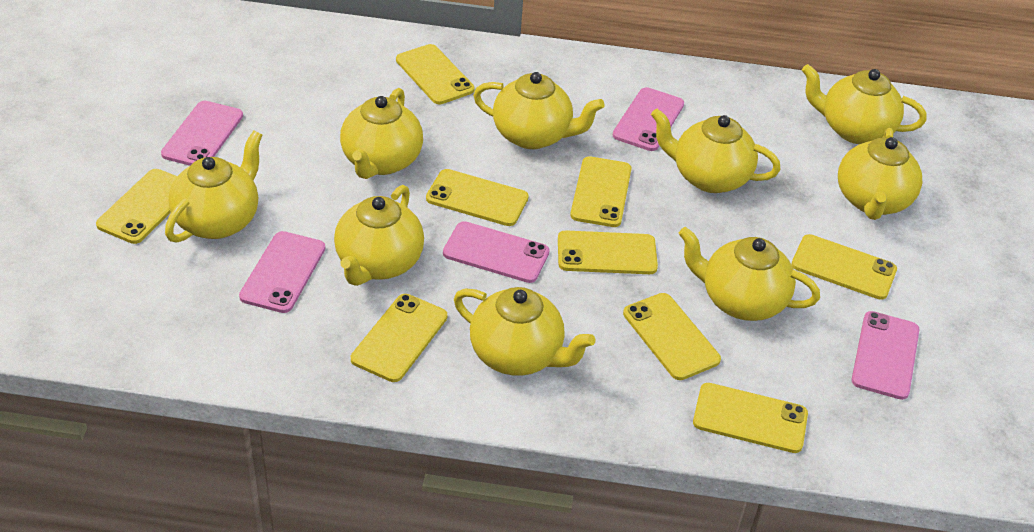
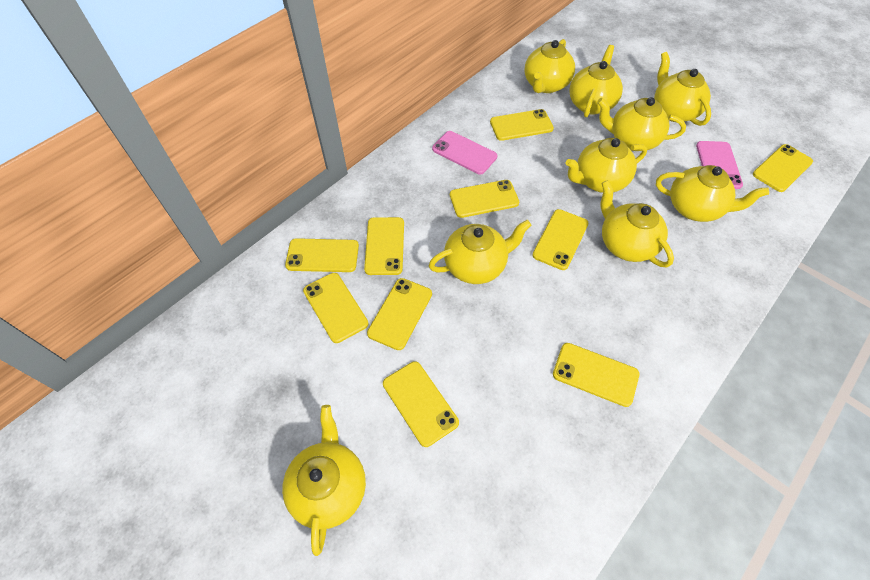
pink phone: 5 -> 2
yellow phone: 9 -> 10

